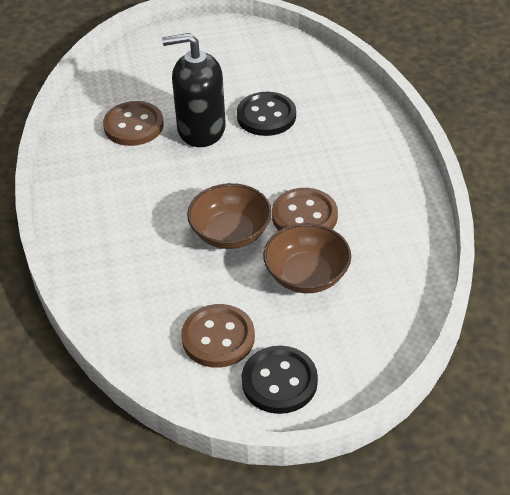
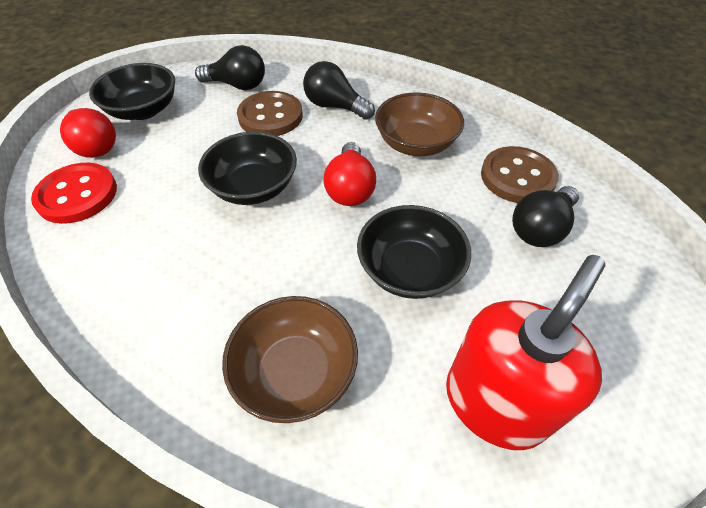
black bowl: 0 -> 3
black button: 2 -> 0
black light bulb: 0 -> 3
black soap dispenser: 1 -> 0
brown button: 3 -> 2
red button: 0 -> 1
red light bulb: 0 -> 2
red soap dispenser: 0 -> 1

